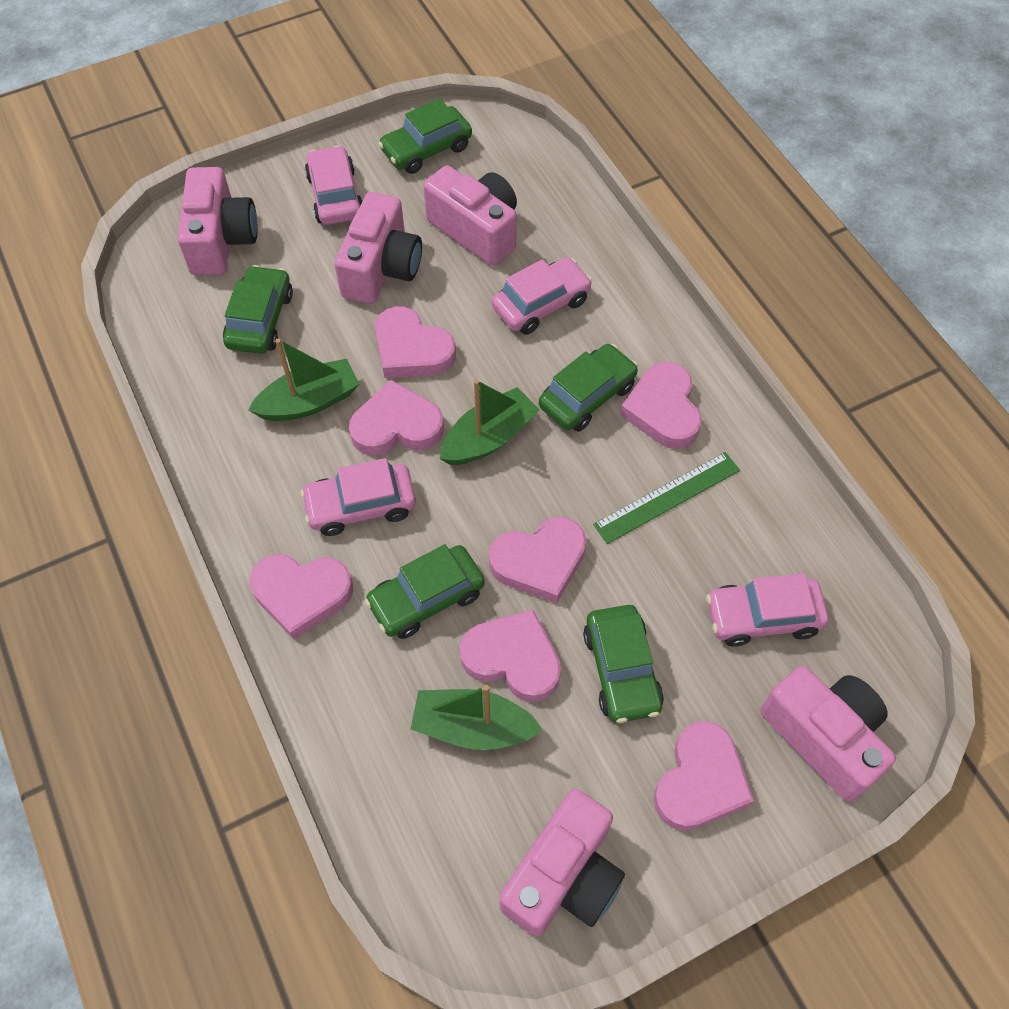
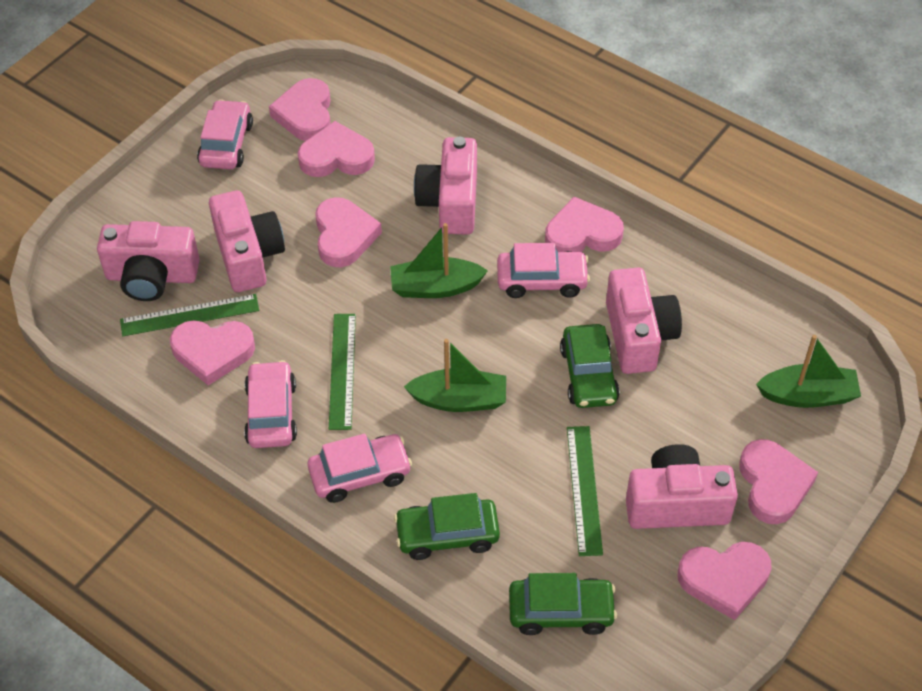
green car: 5 -> 3
green ruler: 1 -> 3

